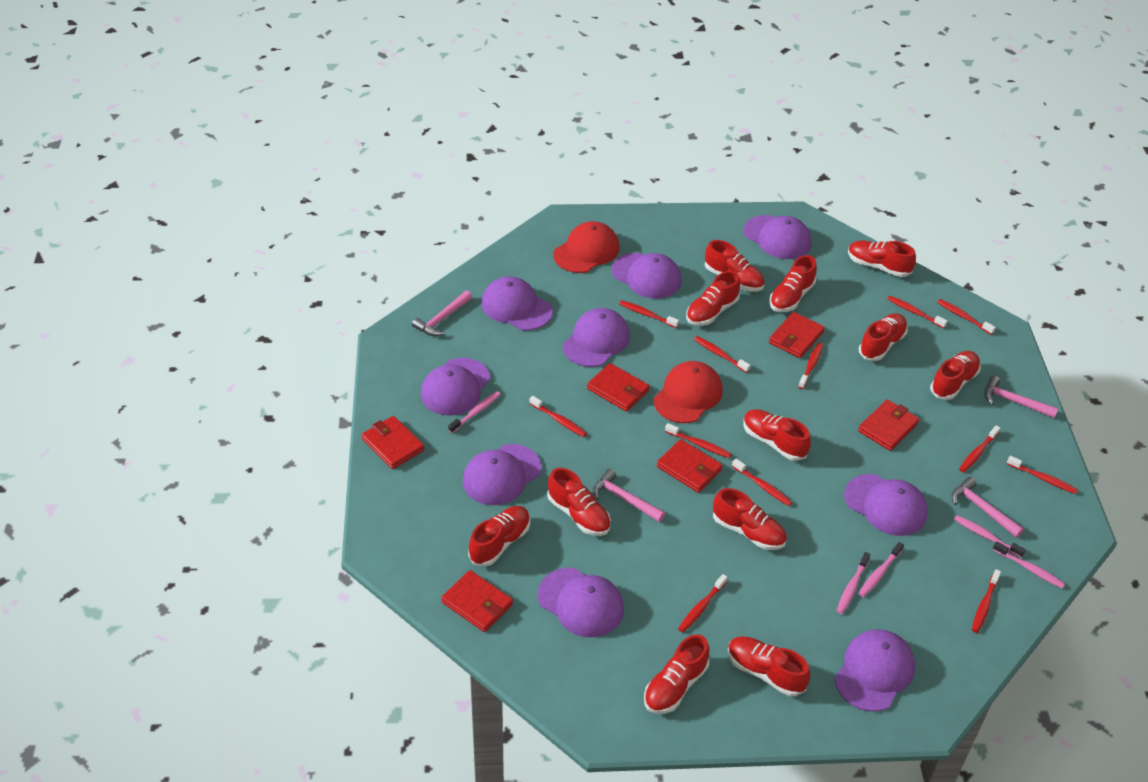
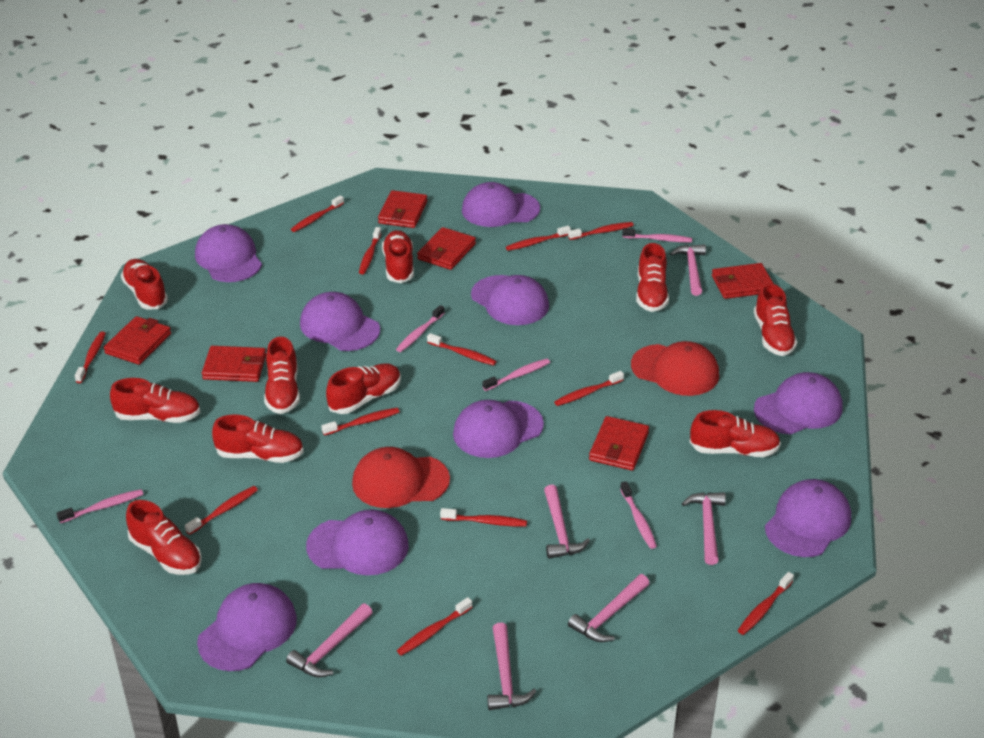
pink hammer: 4 -> 6
red shoe: 12 -> 10

